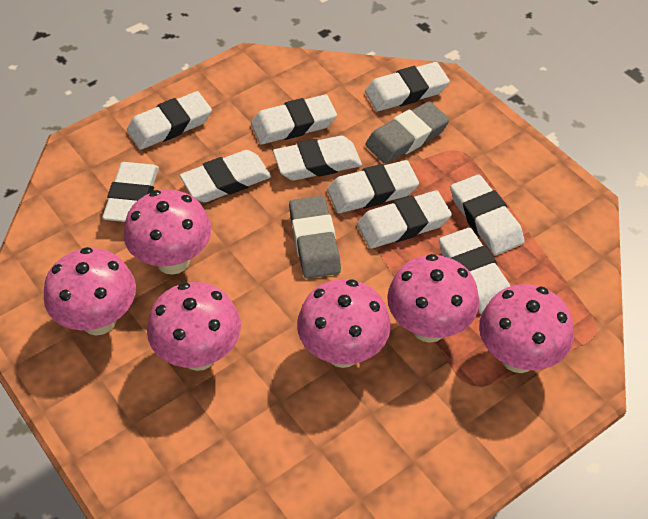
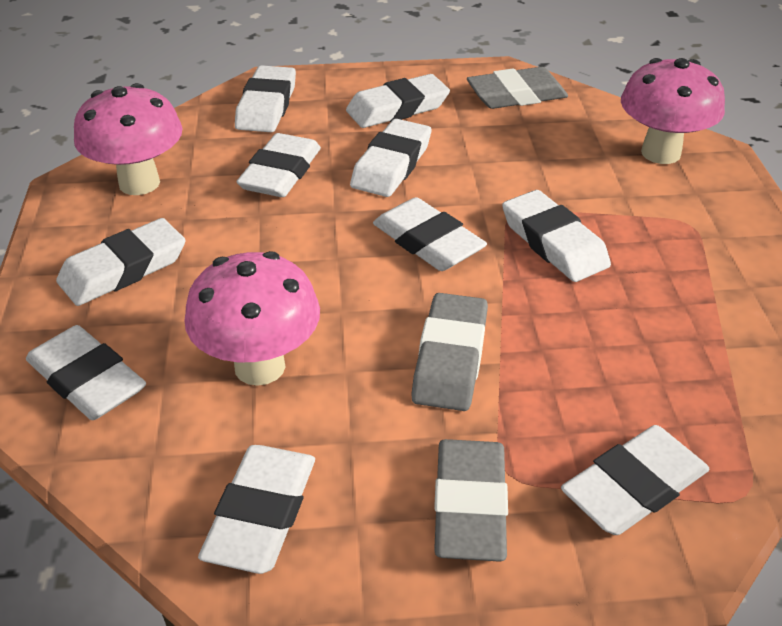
grey eraser: 2 -> 3
pink mushroom: 6 -> 3

